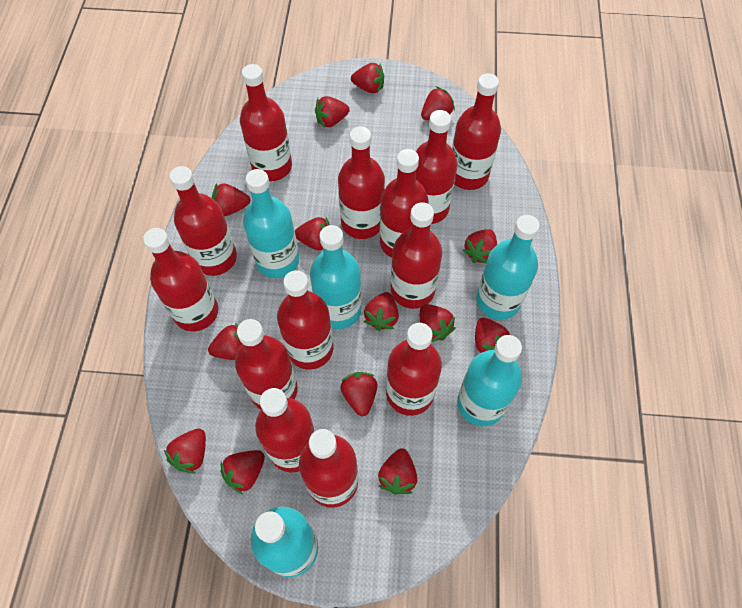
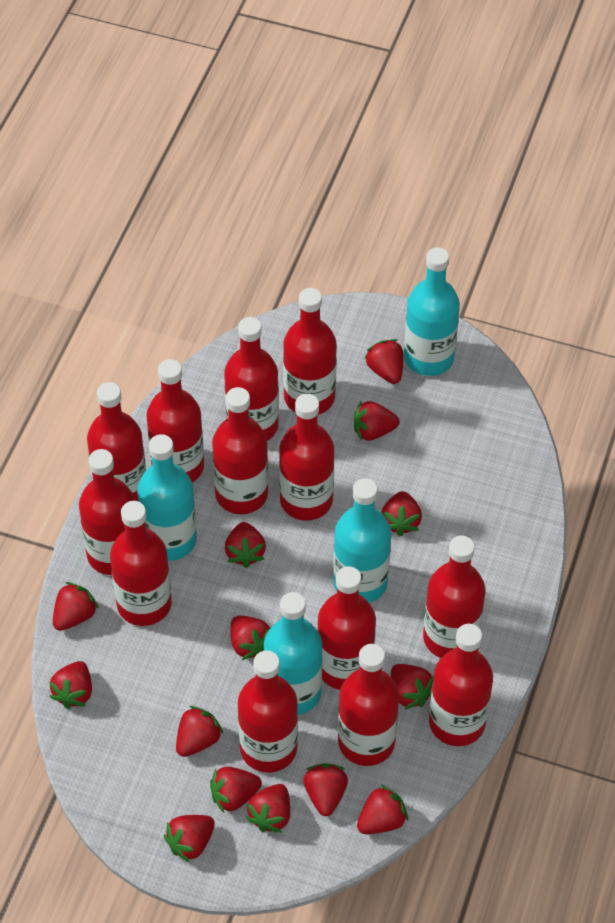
turquoise bottle: 5 -> 4

